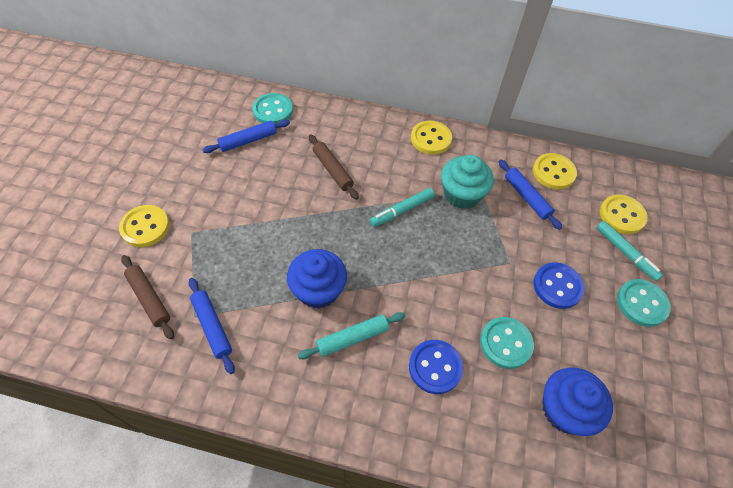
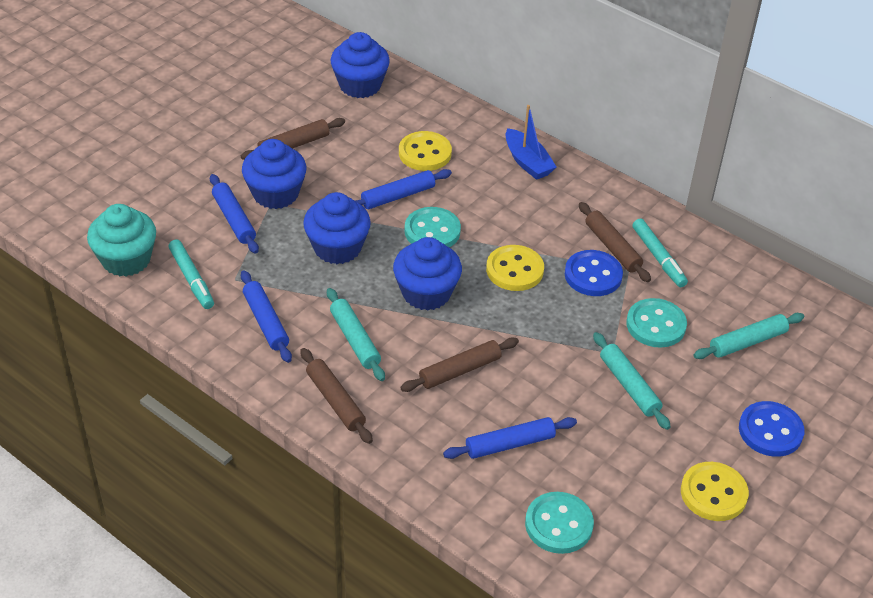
blue boat: 0 -> 1
blue cupcake: 2 -> 4
blue rolling pin: 3 -> 4
brown rolling pin: 2 -> 4
turquoise rolling pin: 1 -> 3
yellow button: 4 -> 3

